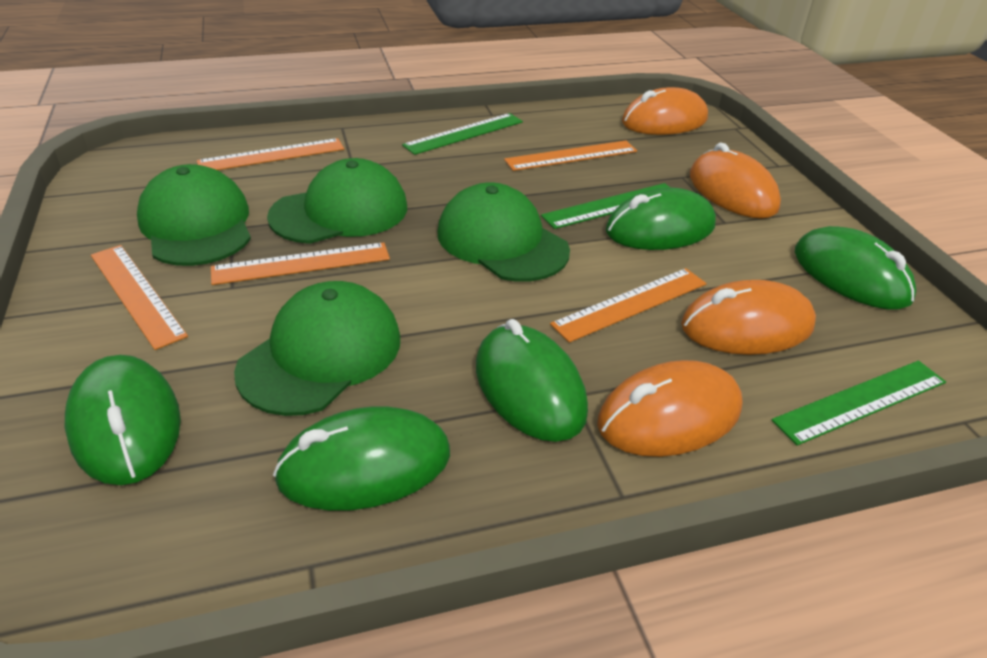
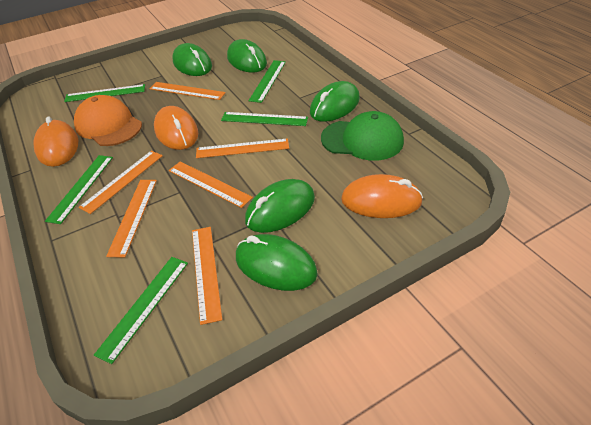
green cap: 4 -> 1
green ruler: 3 -> 5
orange cap: 0 -> 1
orange mouse: 4 -> 3
orange ruler: 5 -> 6

